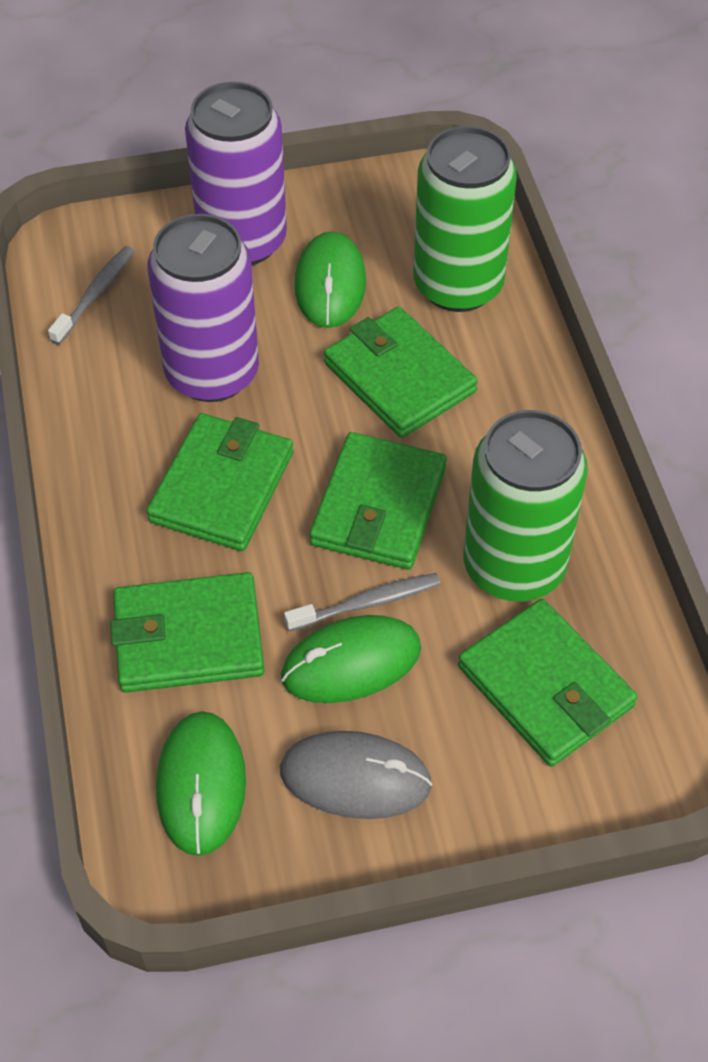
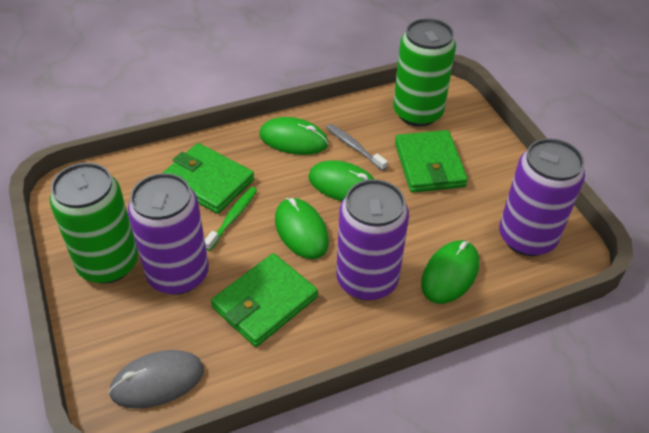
green mouse: 3 -> 4
green toothbrush: 0 -> 1
green wallet: 5 -> 3
grey toothbrush: 2 -> 1
purple can: 2 -> 3

